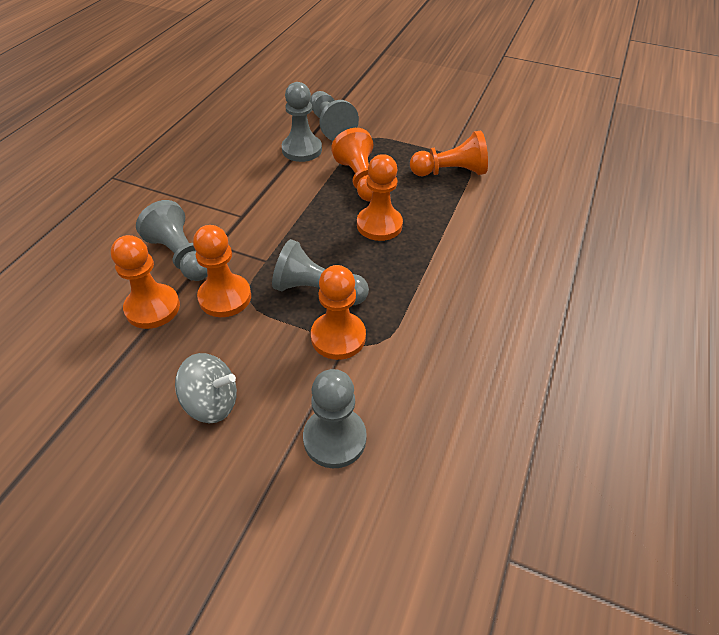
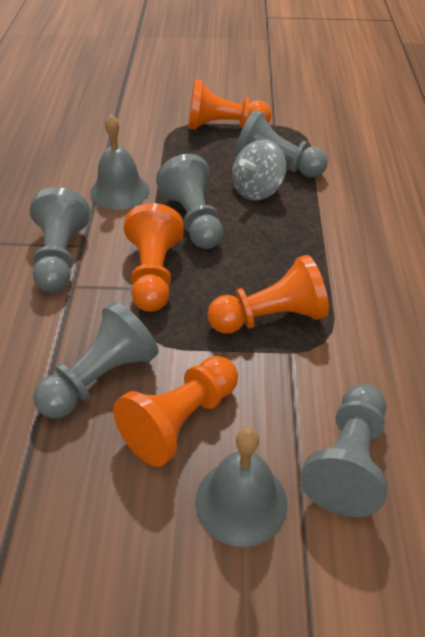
grey bell: 0 -> 2
orange pawn: 6 -> 4

